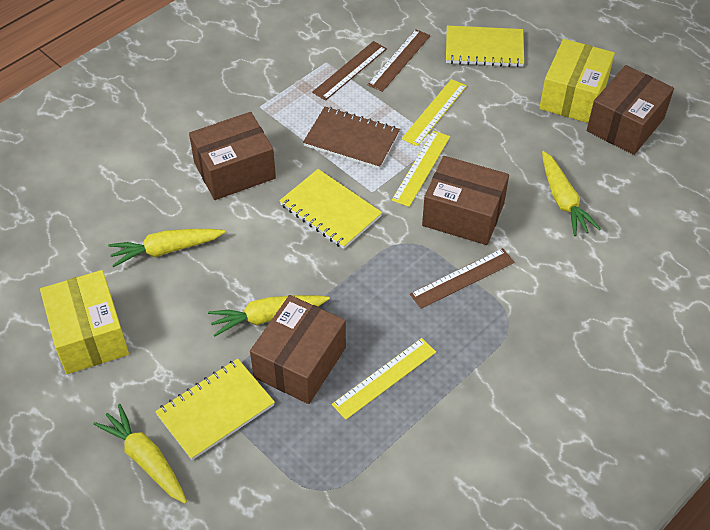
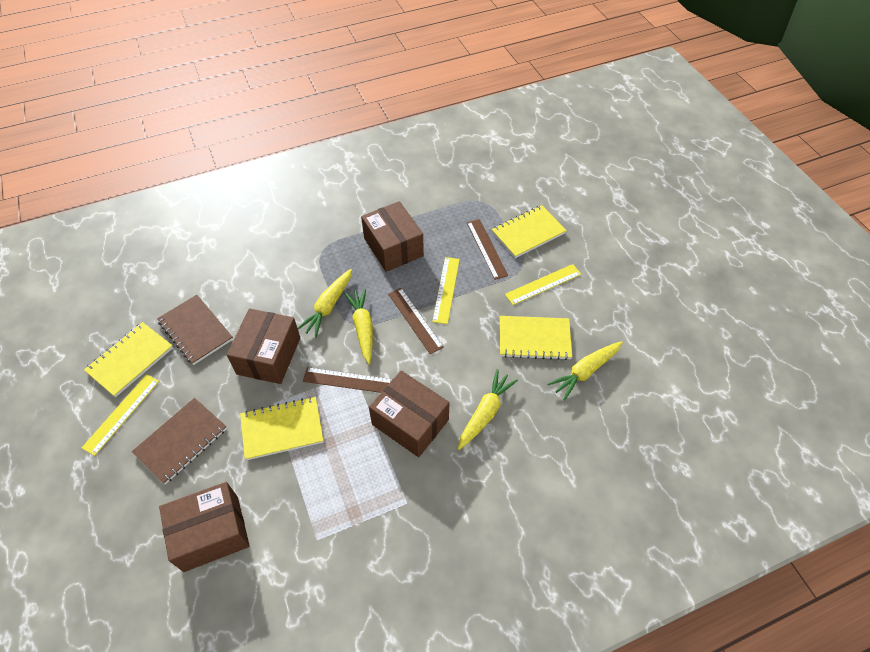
brown notebook: 1 -> 2
yellow box: 2 -> 0
yellow notebook: 3 -> 4

